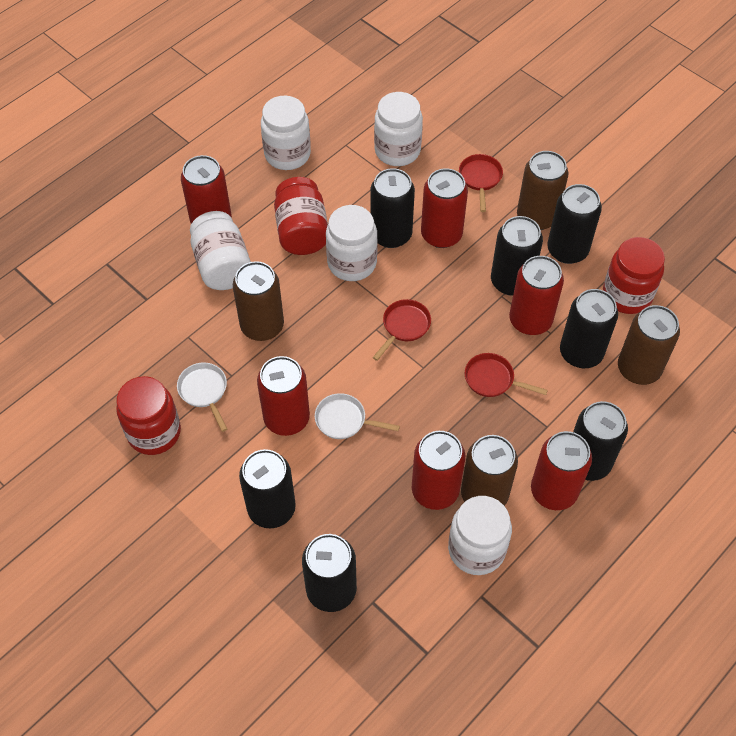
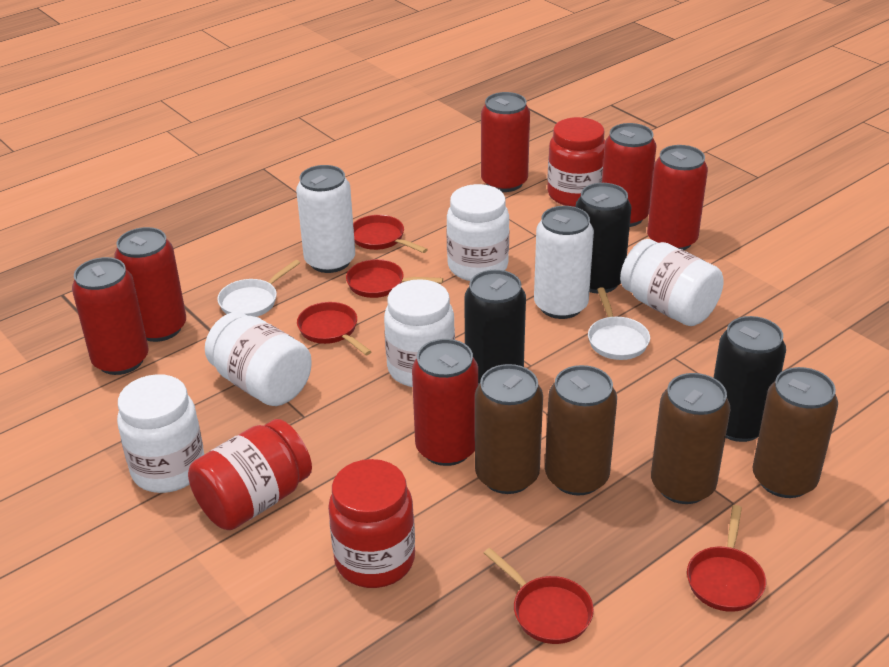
black can: 7 -> 3
red pan: 3 -> 5
white can: 0 -> 2

